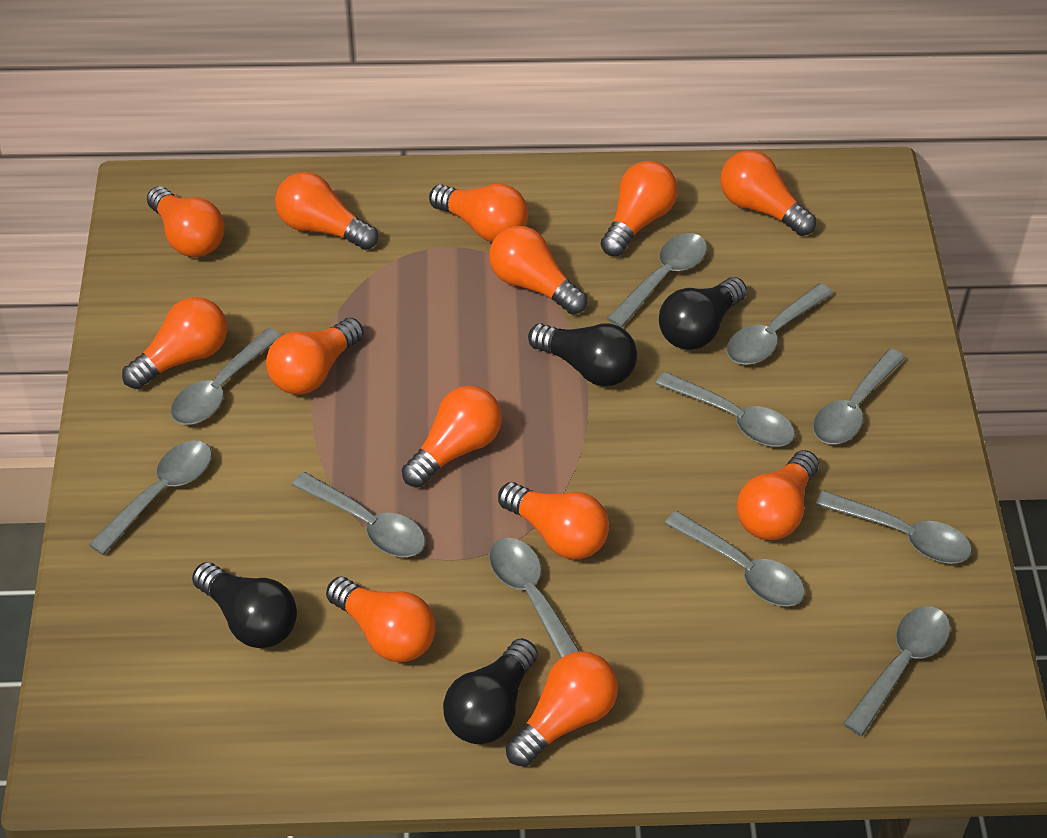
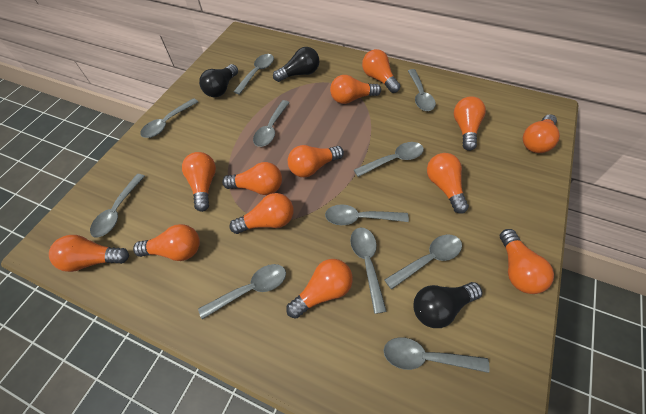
black light bulb: 4 -> 3

